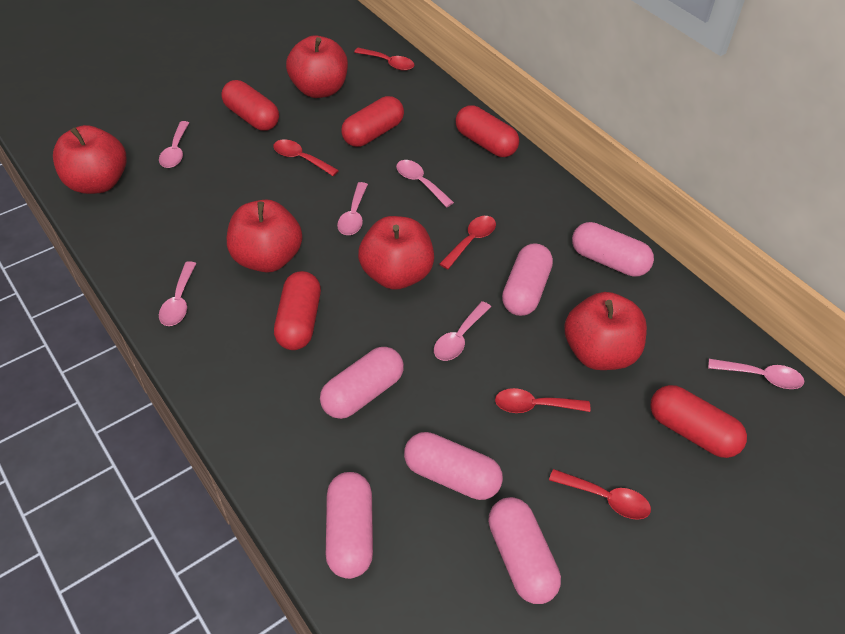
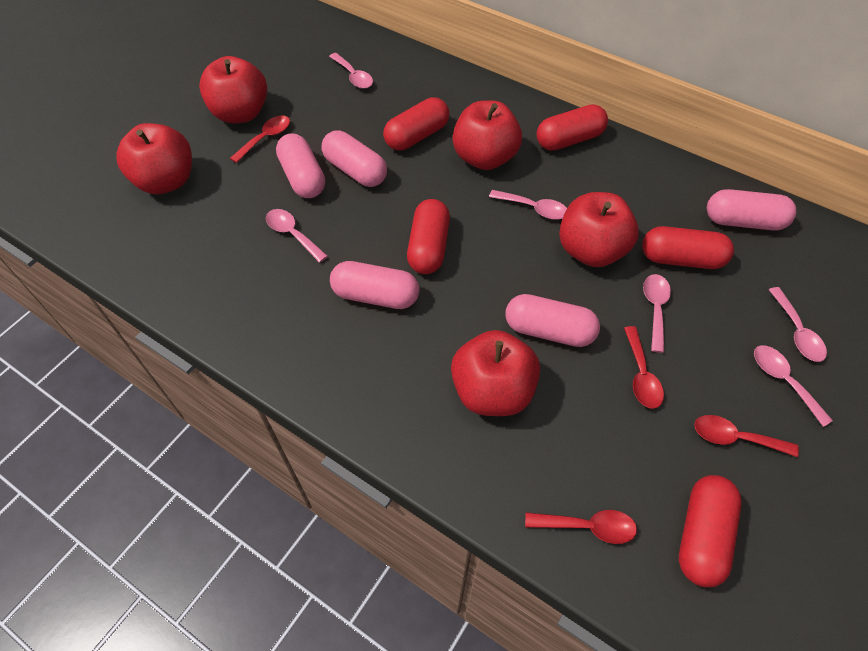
pink capsule: 6 -> 5
red spoon: 5 -> 4

